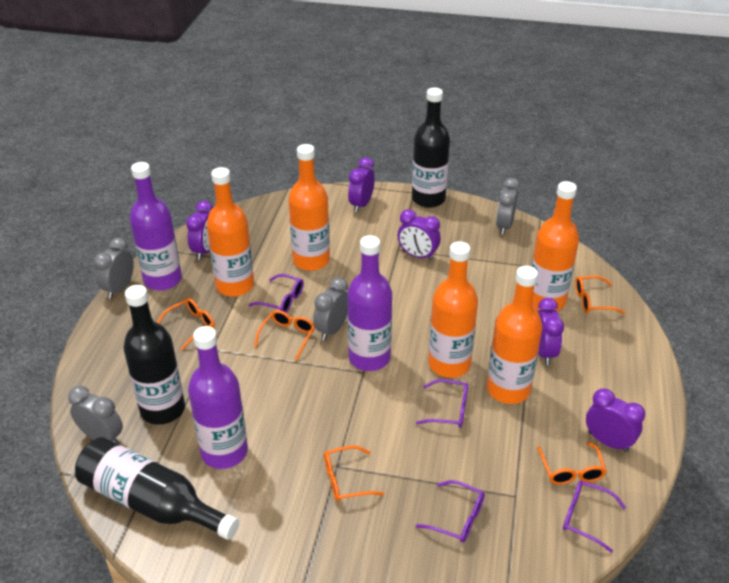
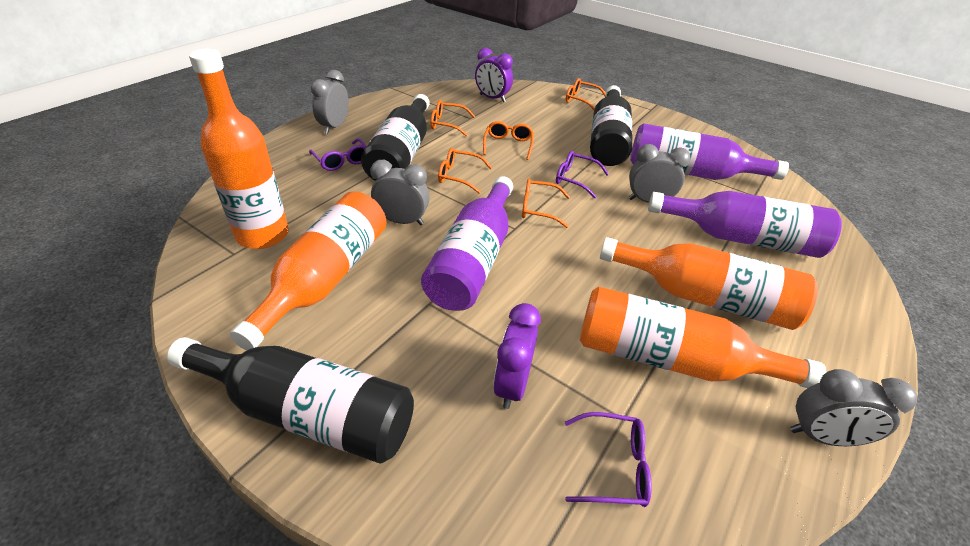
orange bottle: 5 -> 4
purple clock: 5 -> 2
purple glasses: 4 -> 3

